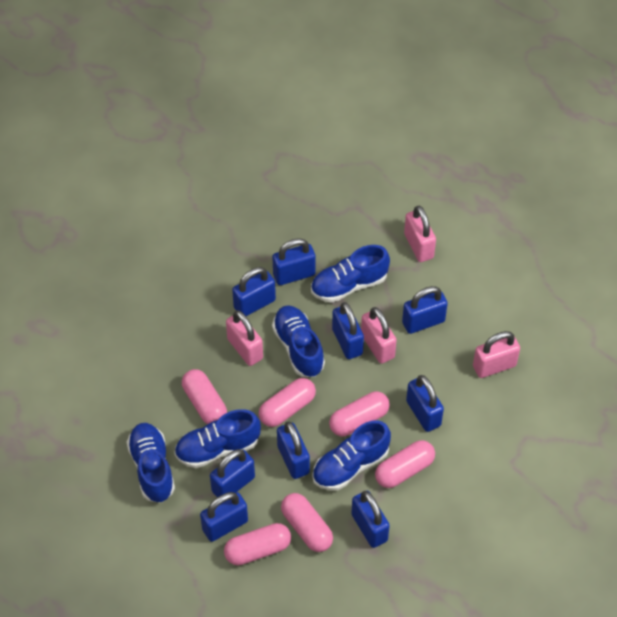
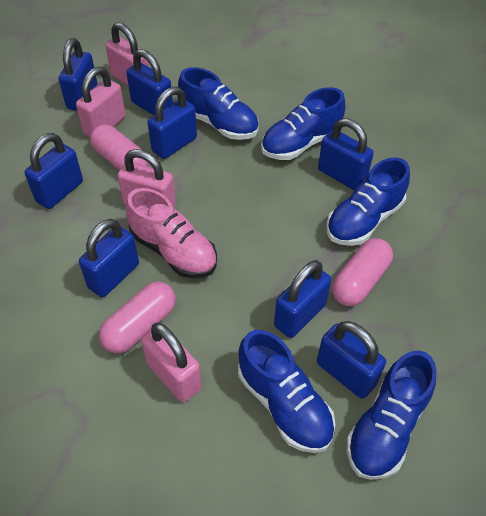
blue padlock: 9 -> 8
pink capsule: 6 -> 3
pink shoe: 0 -> 1

